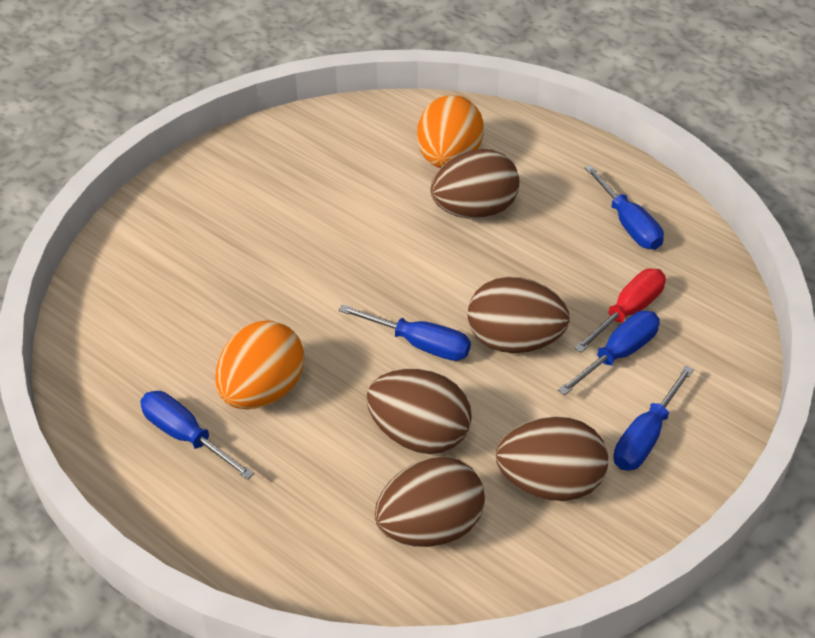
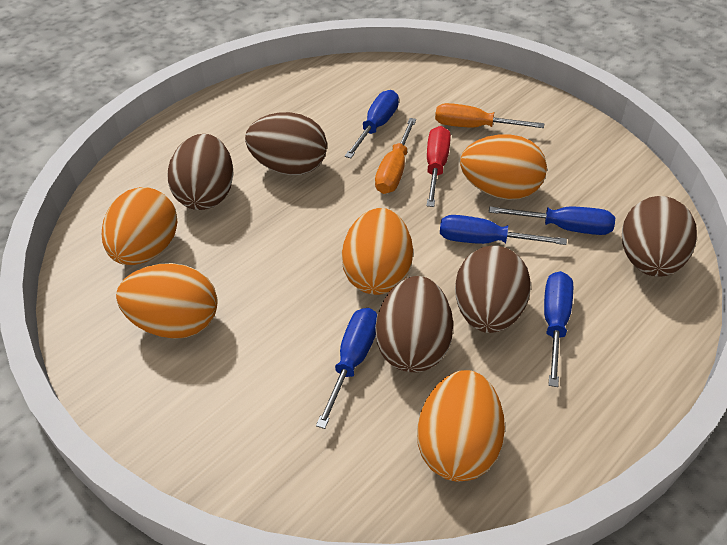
orange egg: 2 -> 5
orange screwdriver: 0 -> 2

